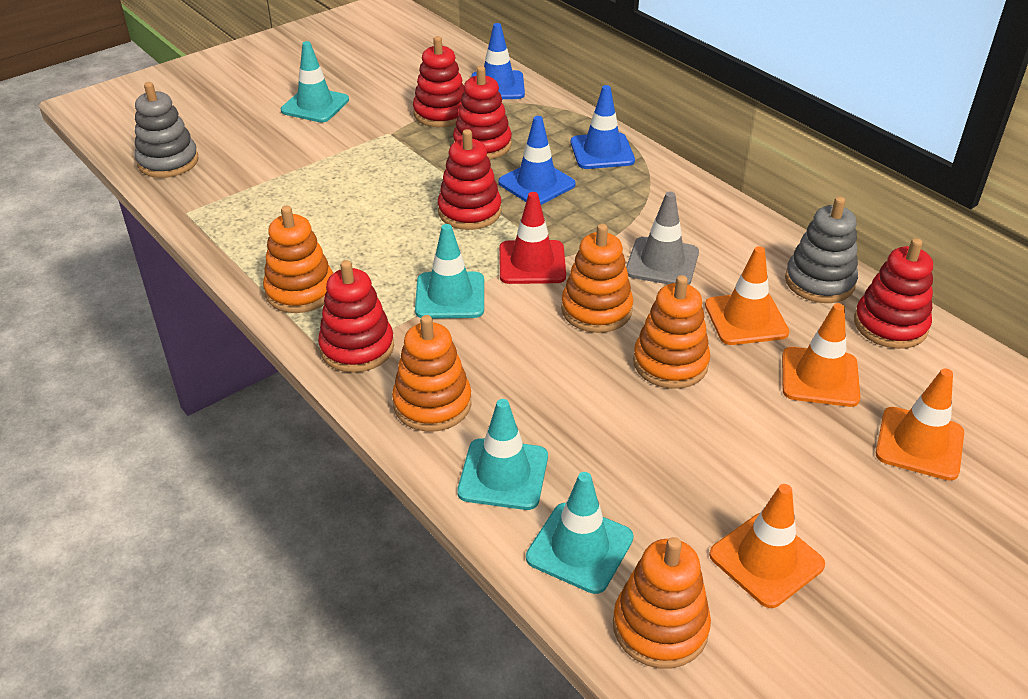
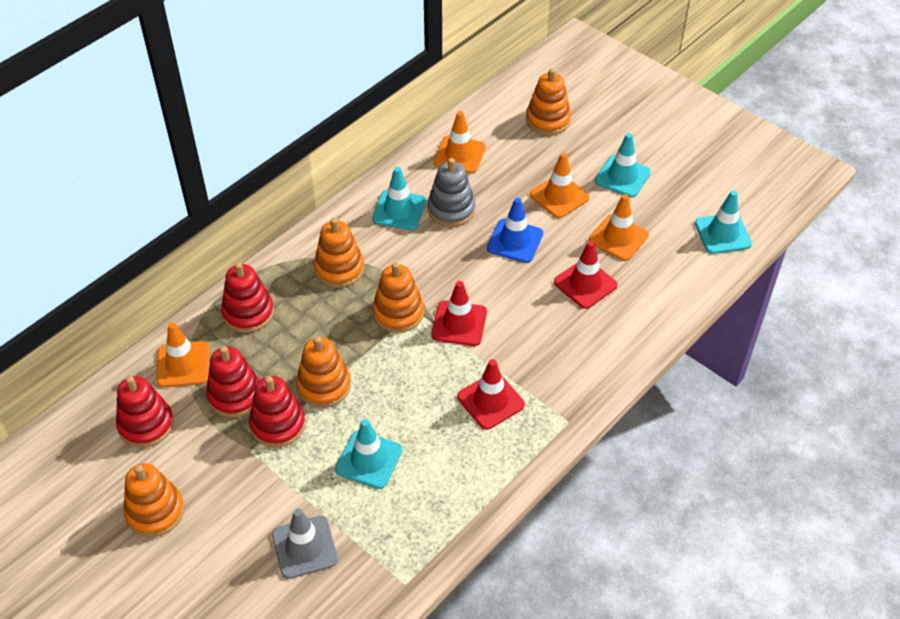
blue traffic cone: 3 -> 1
grey stacking toy: 2 -> 1
red stacking toy: 5 -> 4
red traffic cone: 1 -> 3

